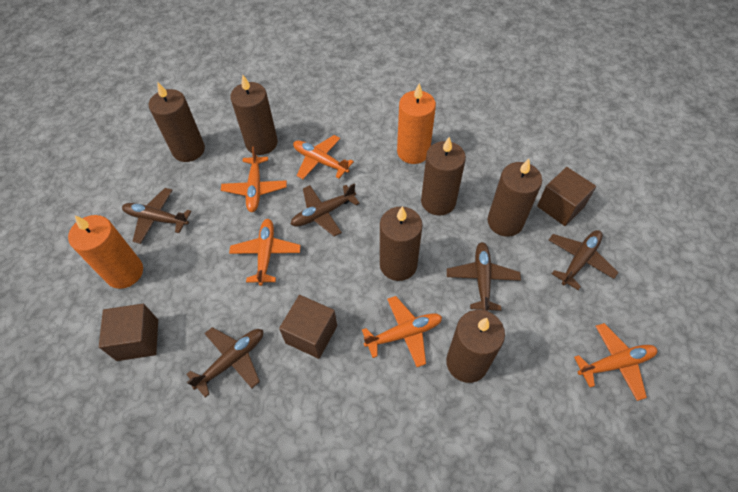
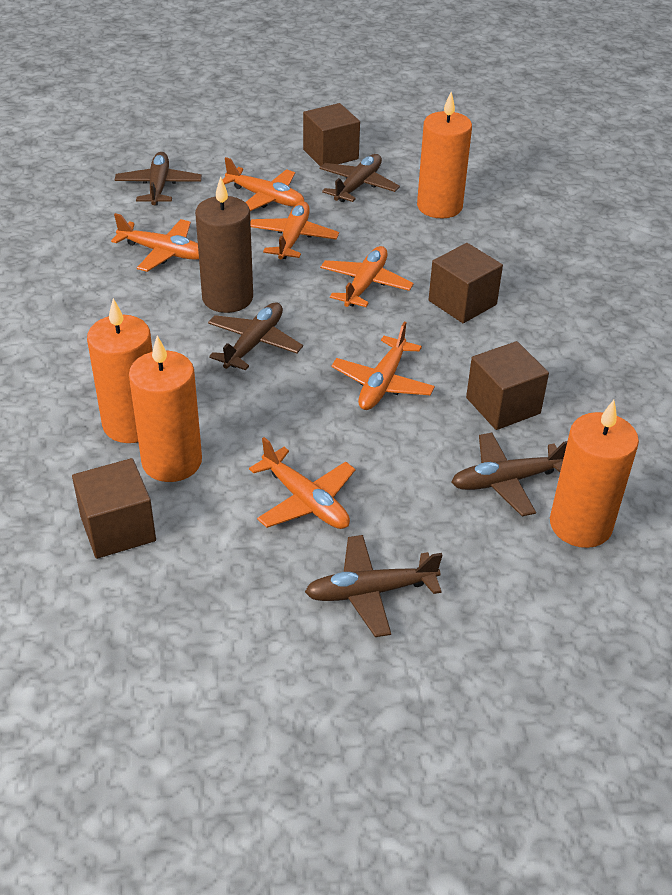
brown candle: 6 -> 1
brown cube: 3 -> 4
orange candle: 2 -> 4
orange plane: 5 -> 6

